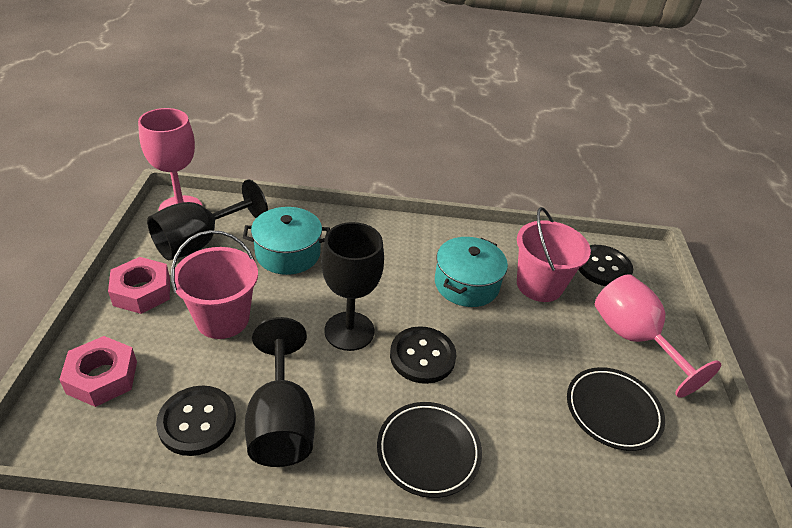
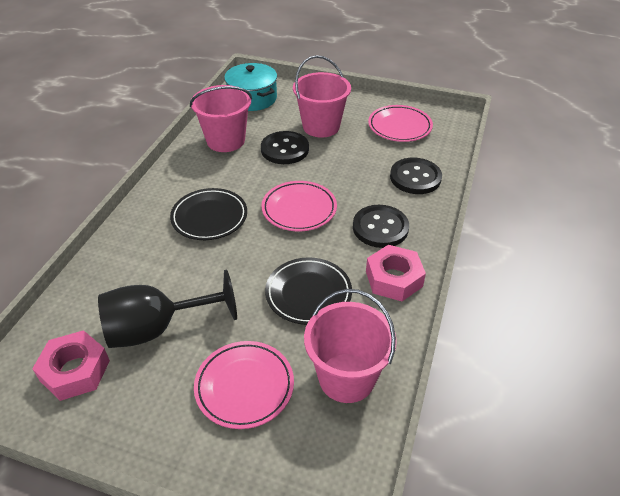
black goblet: 3 -> 1
pink bucket: 2 -> 3
pink goblet: 2 -> 0
pink plate: 0 -> 3
turquoise pot: 2 -> 1

